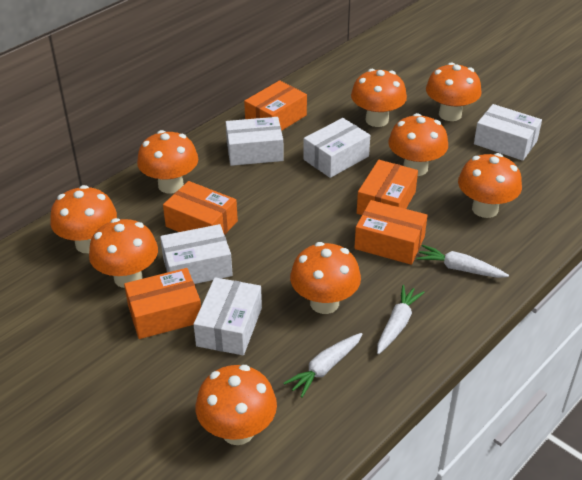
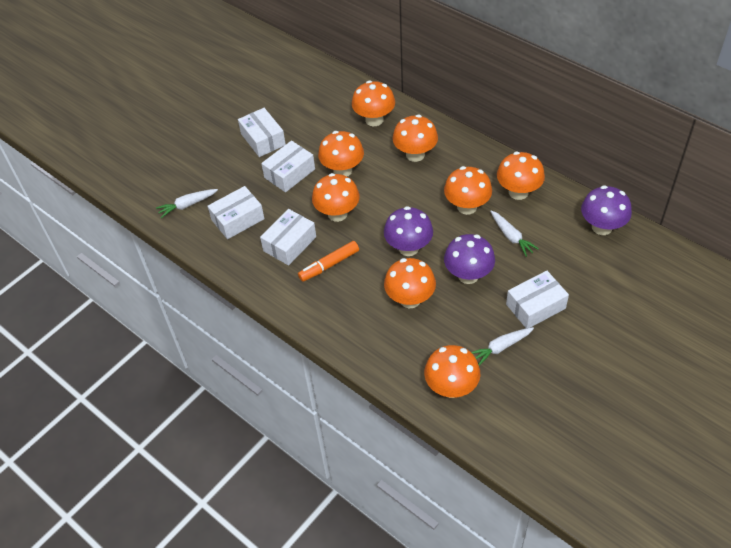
orange box: 5 -> 0
orange marker: 0 -> 1
orange mushroom: 9 -> 8
purple mushroom: 0 -> 3

